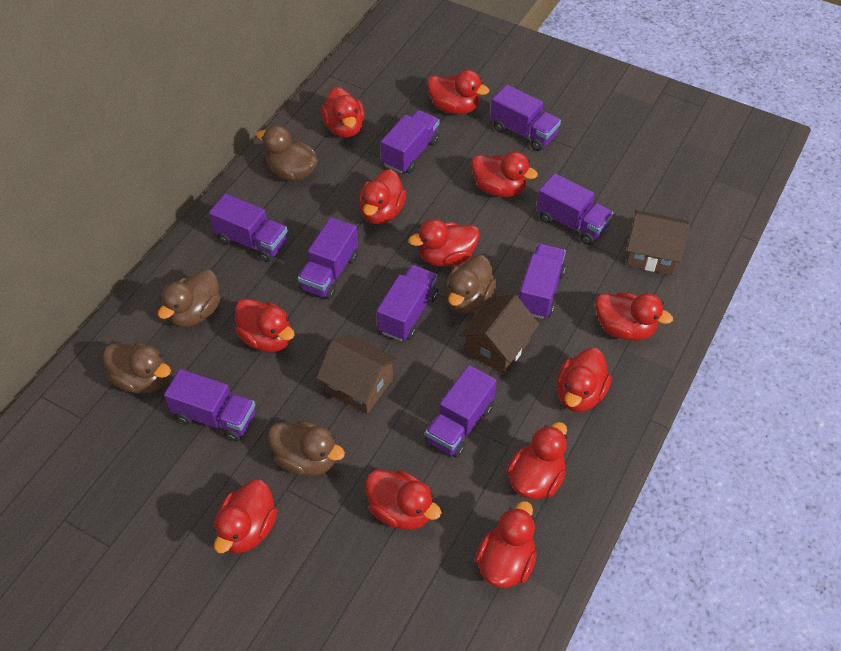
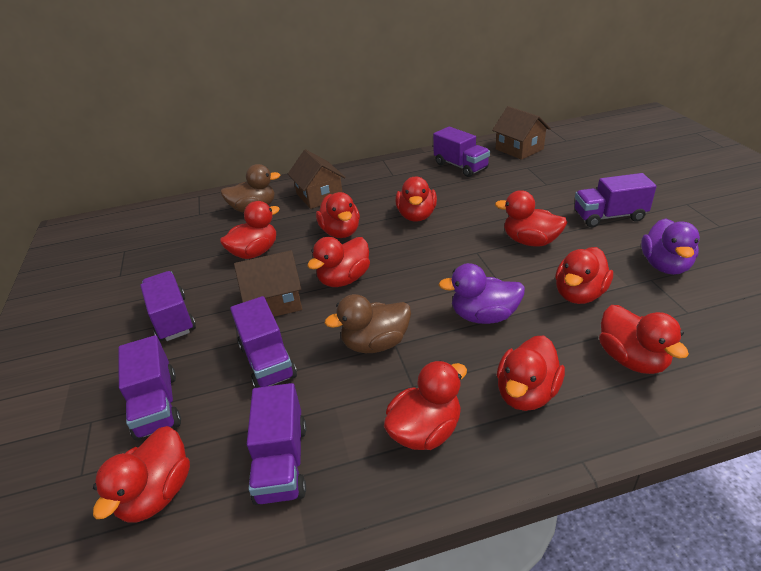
brown duck: 5 -> 2
purple duck: 0 -> 2
purple truck: 9 -> 6
red duck: 12 -> 10

